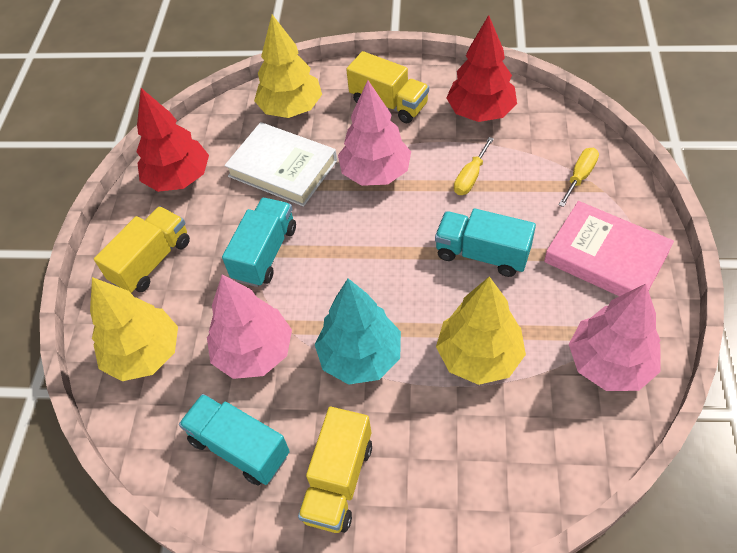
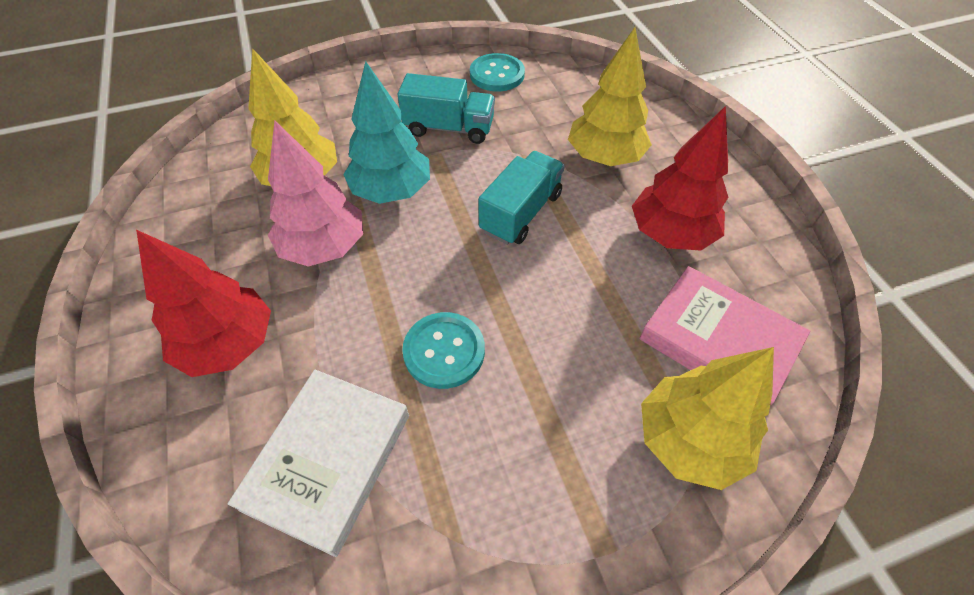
pink tree: 3 -> 1
turquoise button: 0 -> 2
turquoise truck: 3 -> 2
yellow screwdriver: 2 -> 0
yellow truck: 3 -> 0

